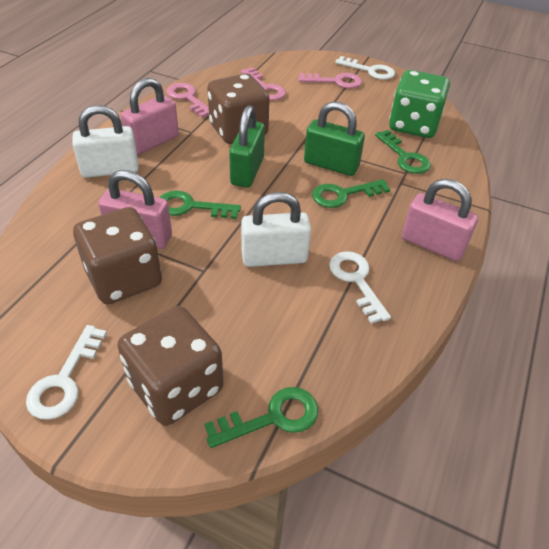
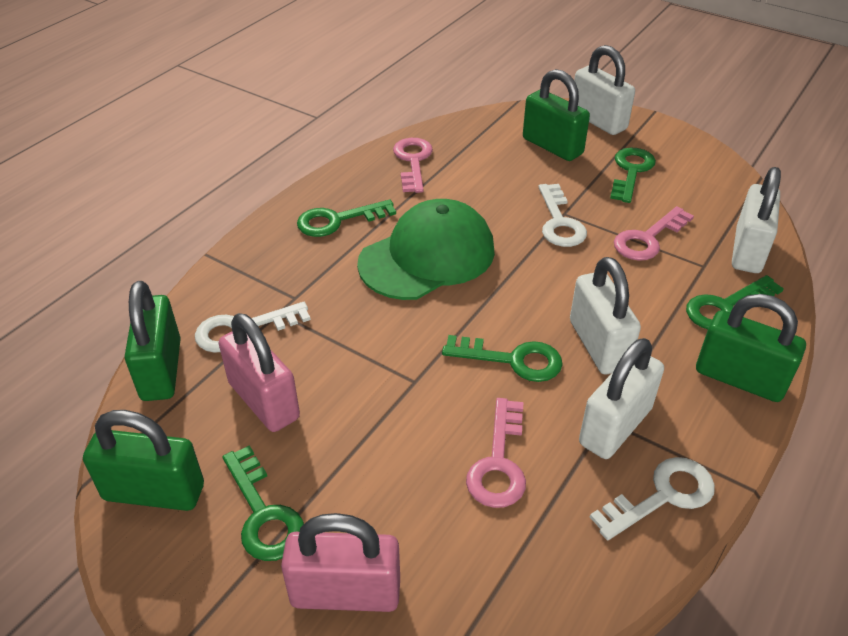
brown dice: 3 -> 0
green cap: 0 -> 1
green dice: 1 -> 0
green key: 4 -> 5
green padlock: 2 -> 4
pink padlock: 3 -> 2
white padlock: 2 -> 4

